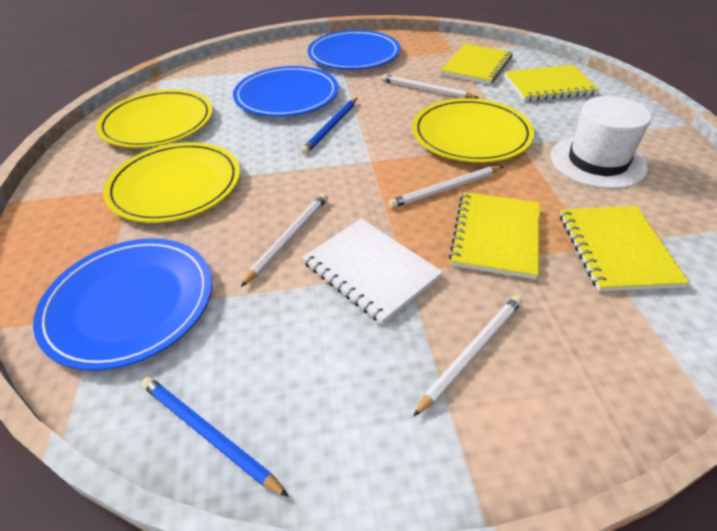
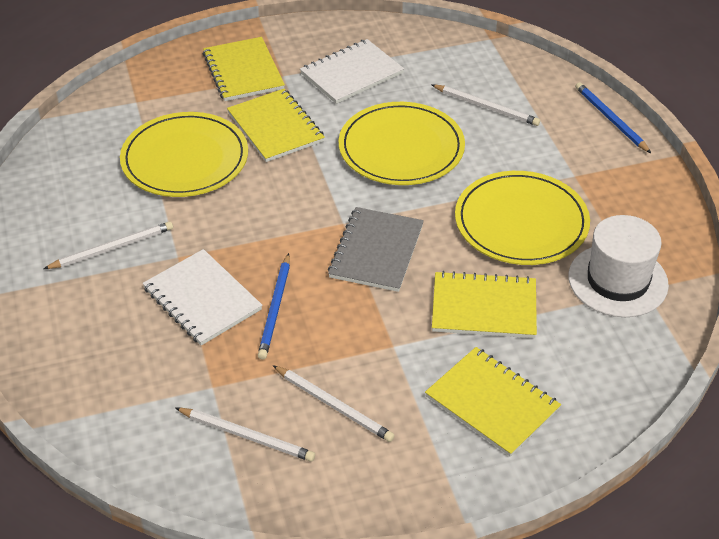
blue plate: 3 -> 0
grey notebook: 0 -> 1
white notebook: 1 -> 2

